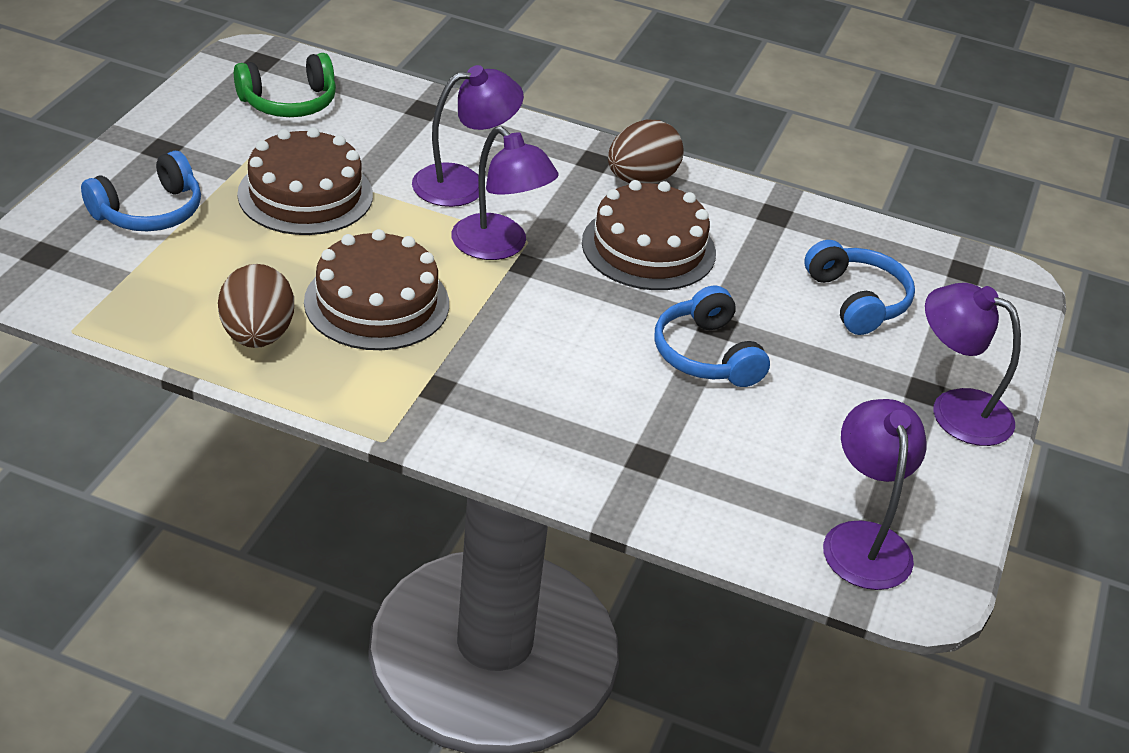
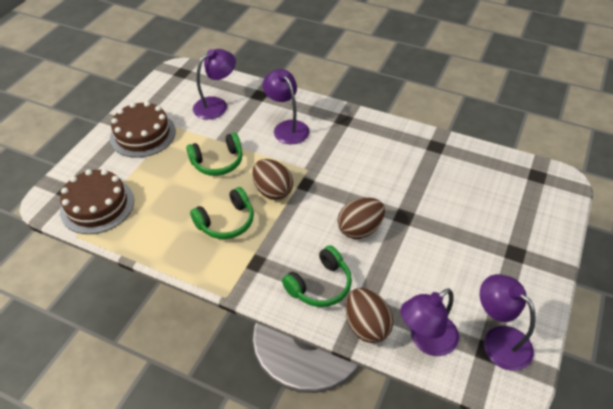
blue headphones: 3 -> 0
brown cake: 3 -> 2
brown egg: 2 -> 3
green headphones: 1 -> 3

